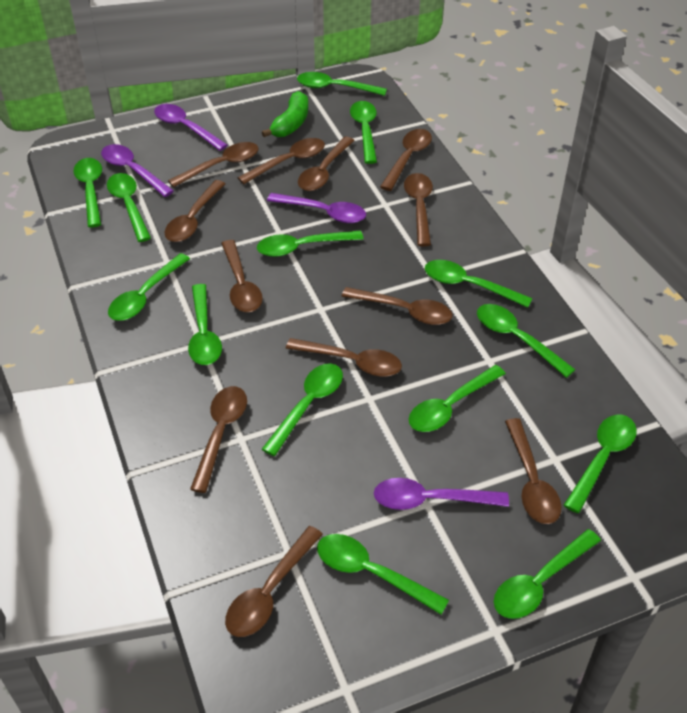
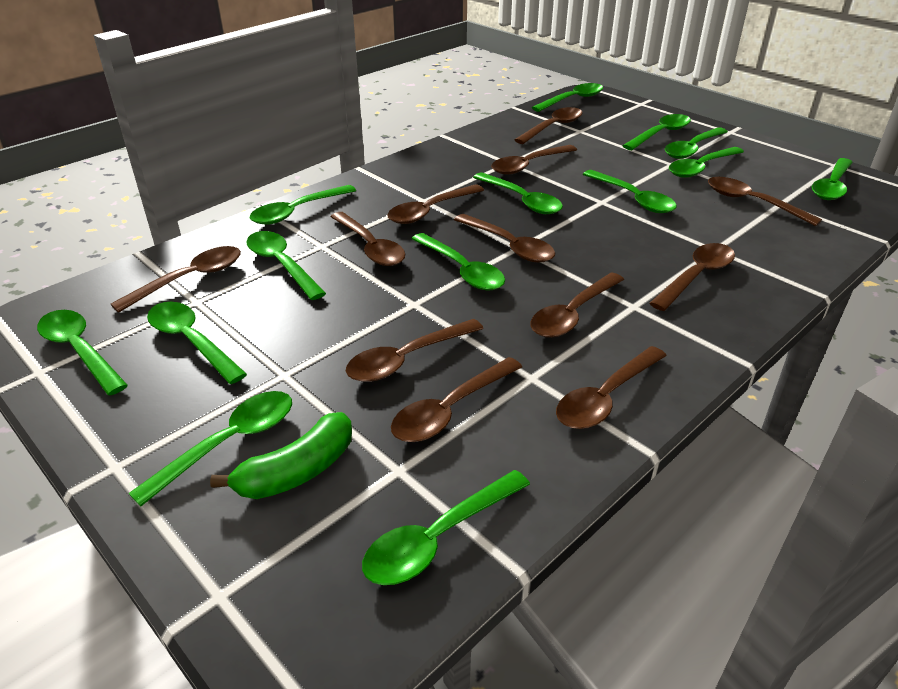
purple spoon: 4 -> 0

